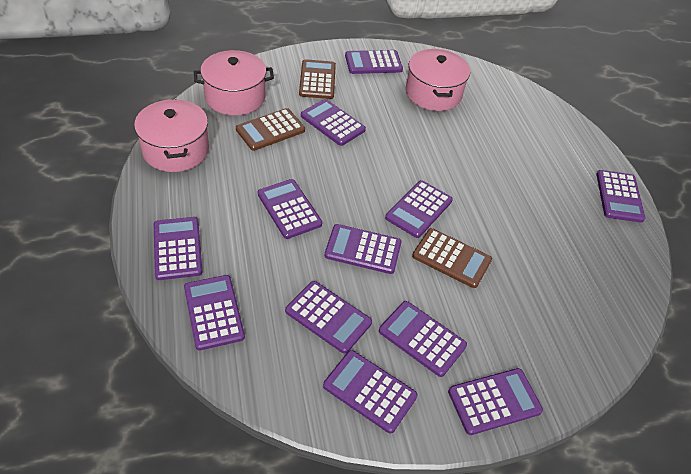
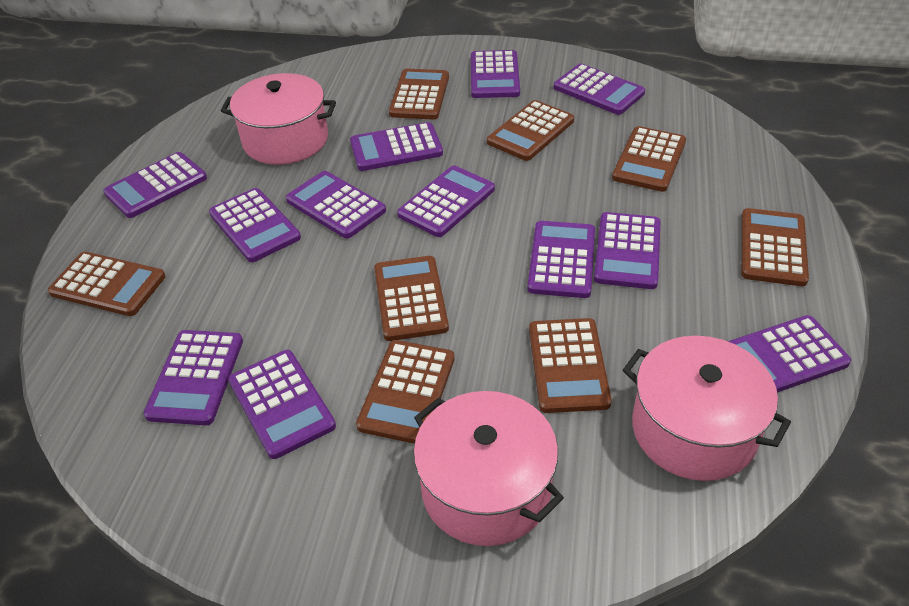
brown calculator: 3 -> 8

